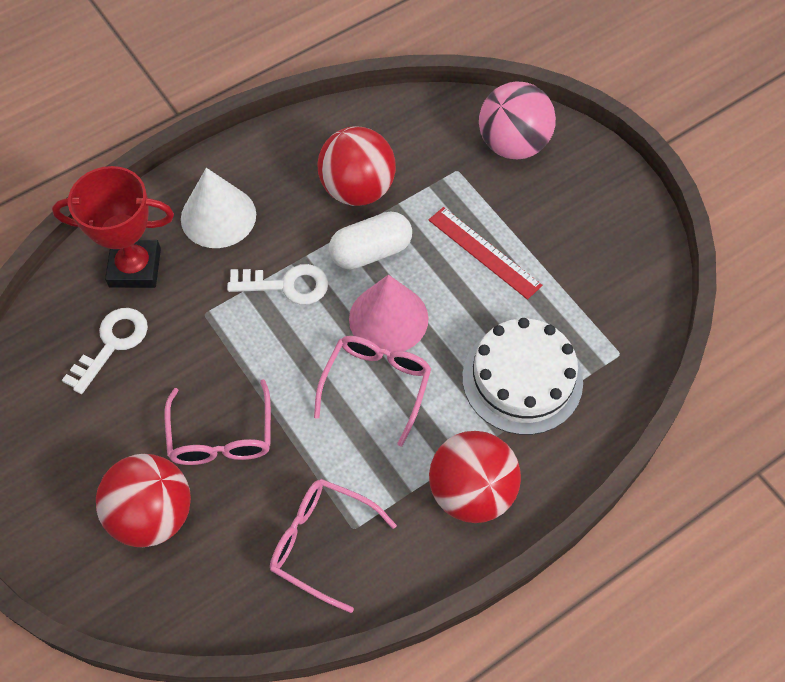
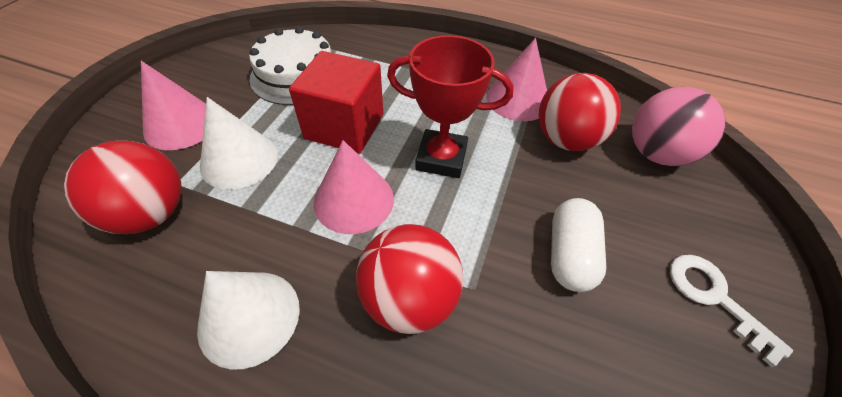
pink cone: 1 -> 3
pink glasses: 3 -> 0
red cube: 0 -> 1
red ruler: 1 -> 0
white cone: 1 -> 2
white key: 2 -> 1

